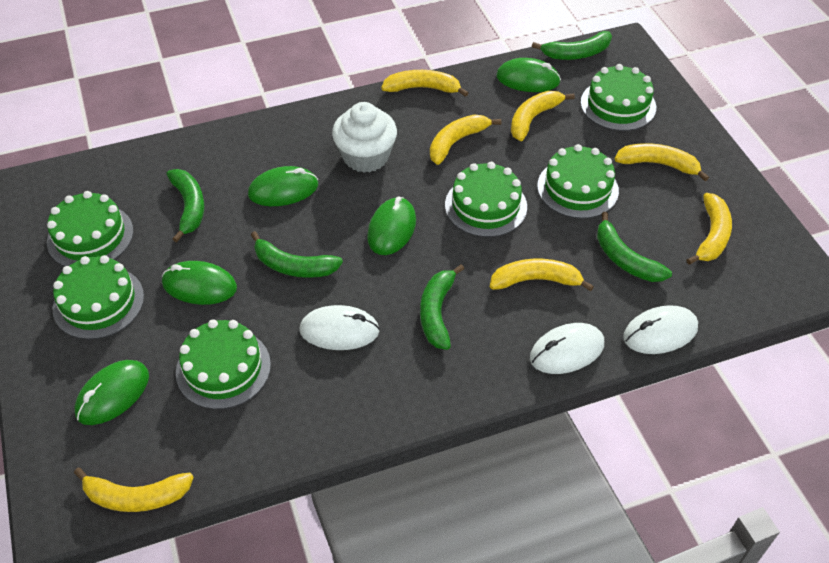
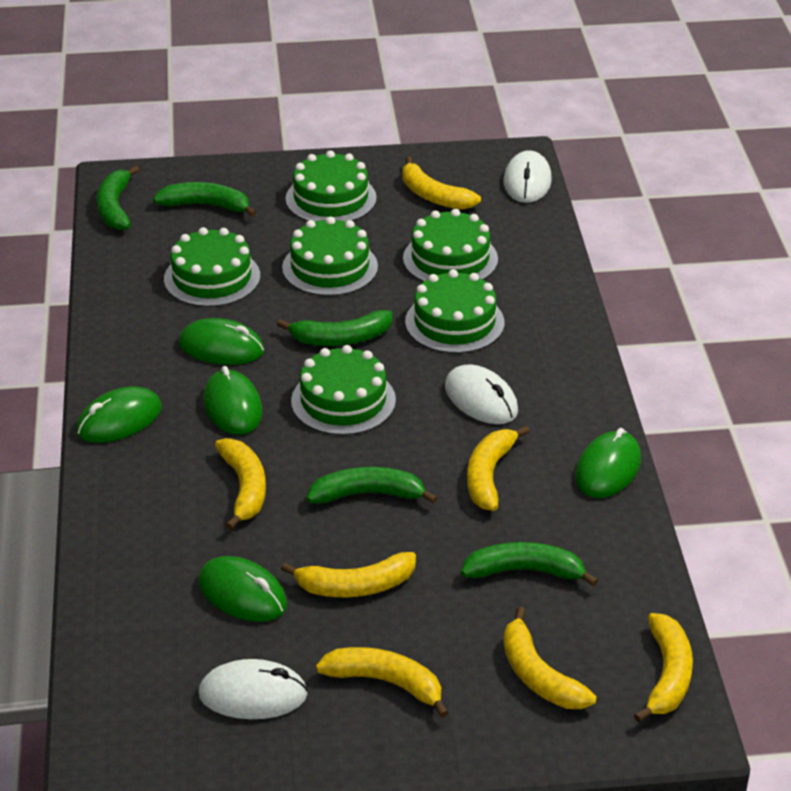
white cupcake: 1 -> 0

